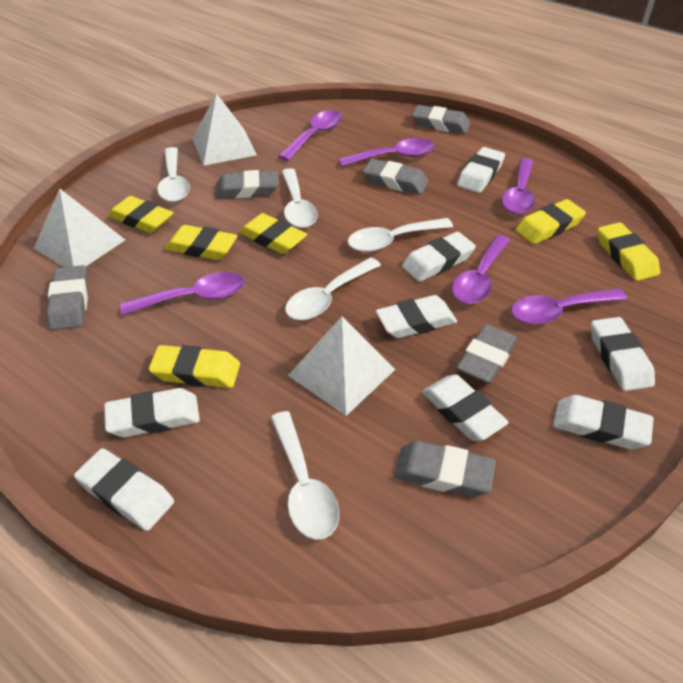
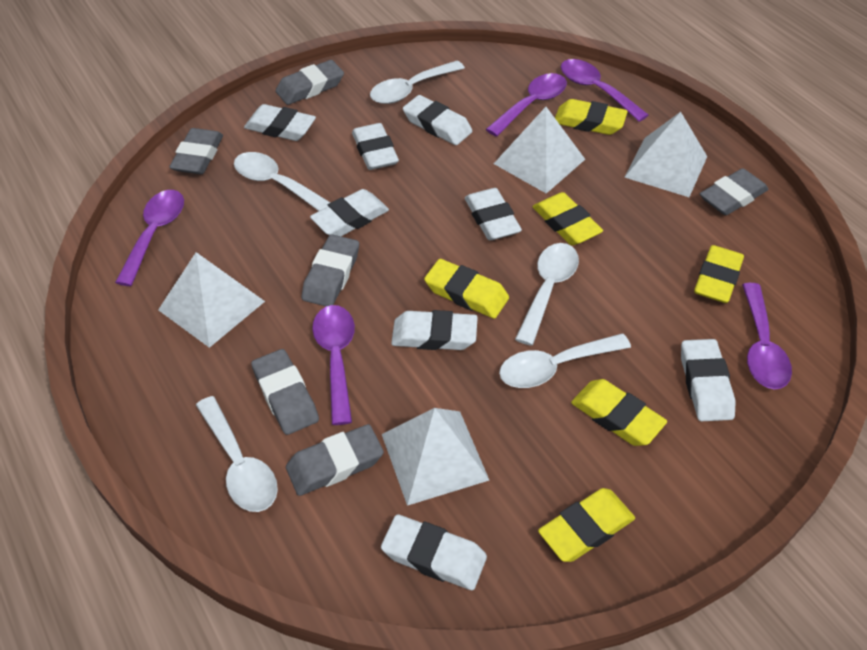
purple spoon: 6 -> 5
white pyramid: 3 -> 4

